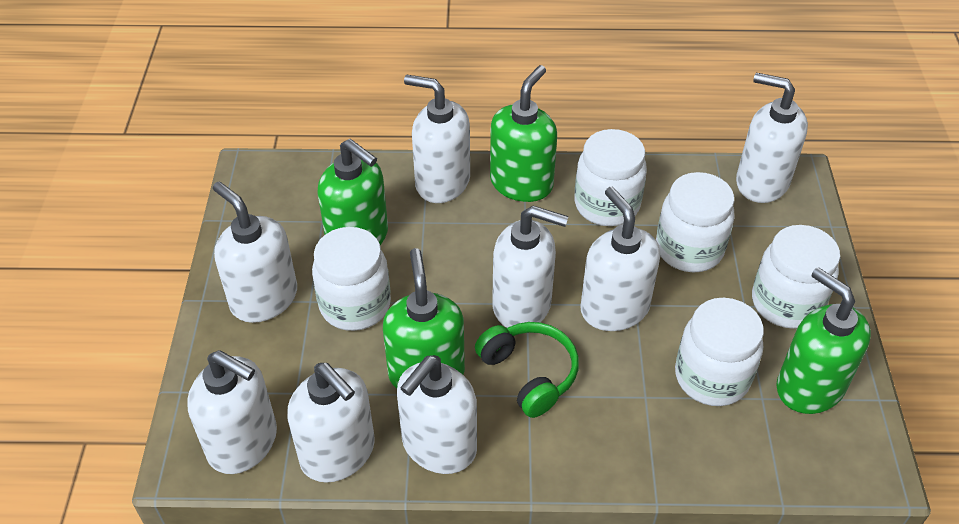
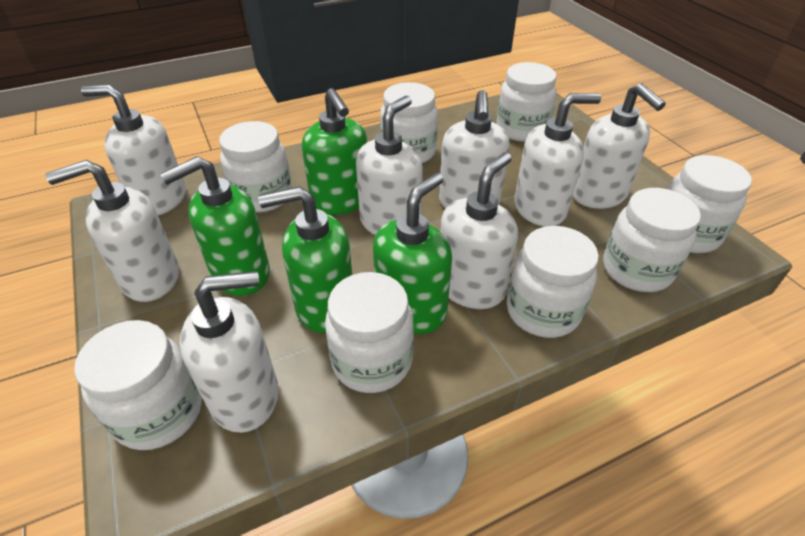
green headphones: 1 -> 0
white jar: 5 -> 8

